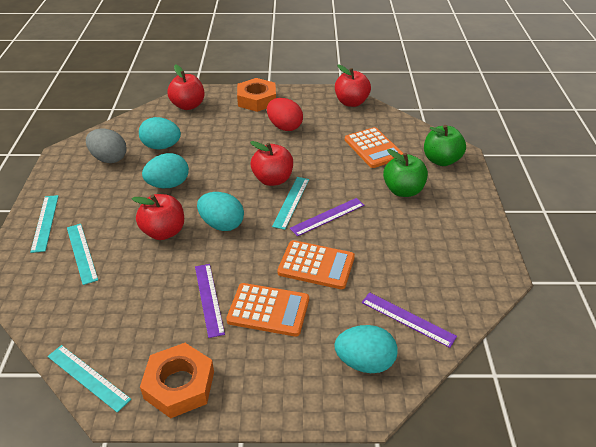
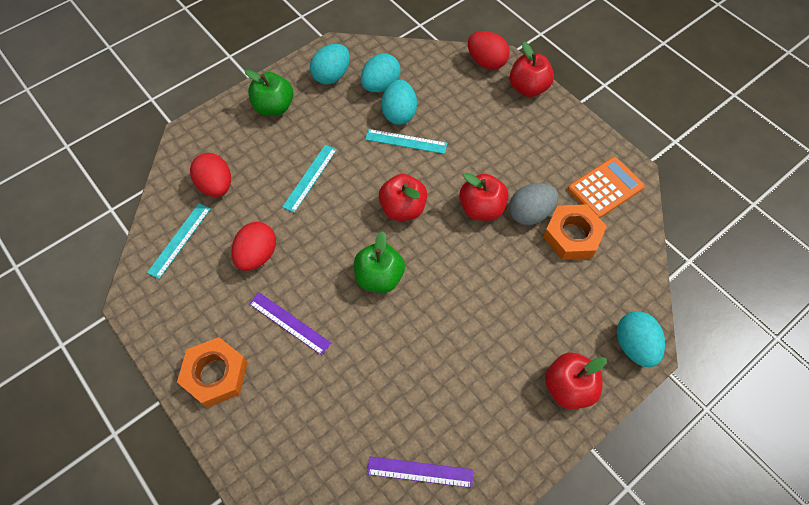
orange calculator: 3 -> 1
purple ruler: 3 -> 2
red egg: 1 -> 3
turquoise ruler: 4 -> 3

